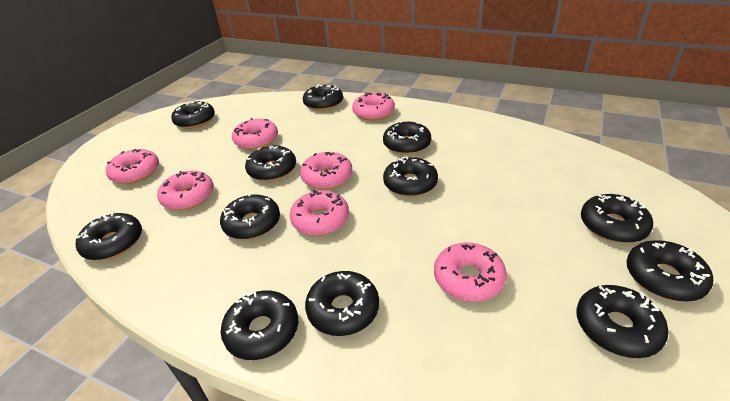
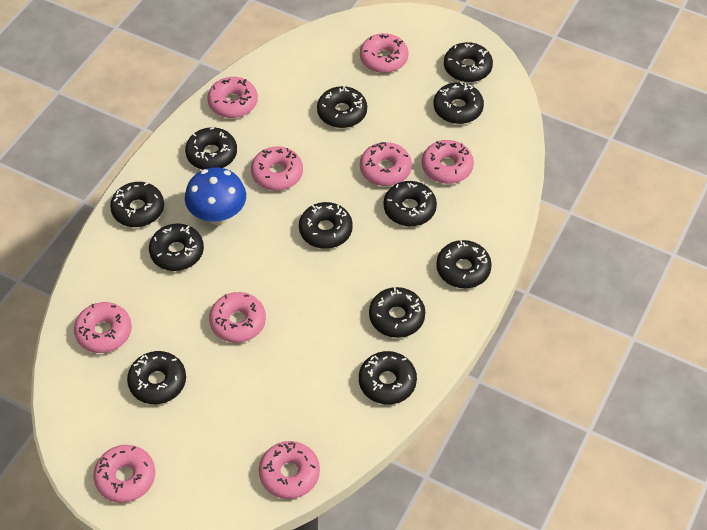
blue mushroom: 0 -> 1
pink donut: 7 -> 9

